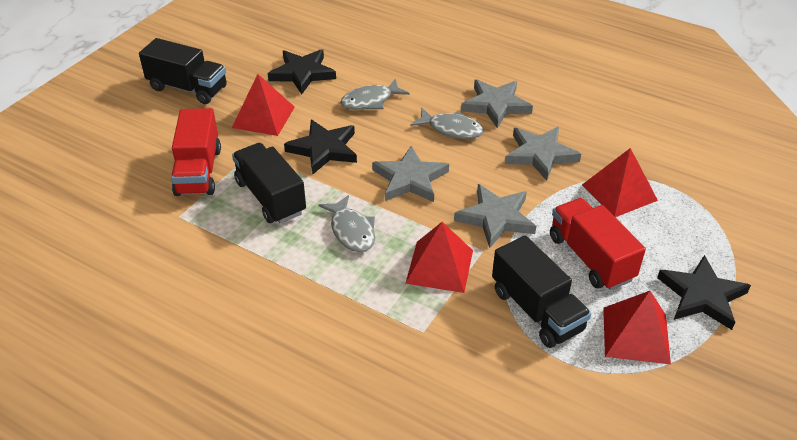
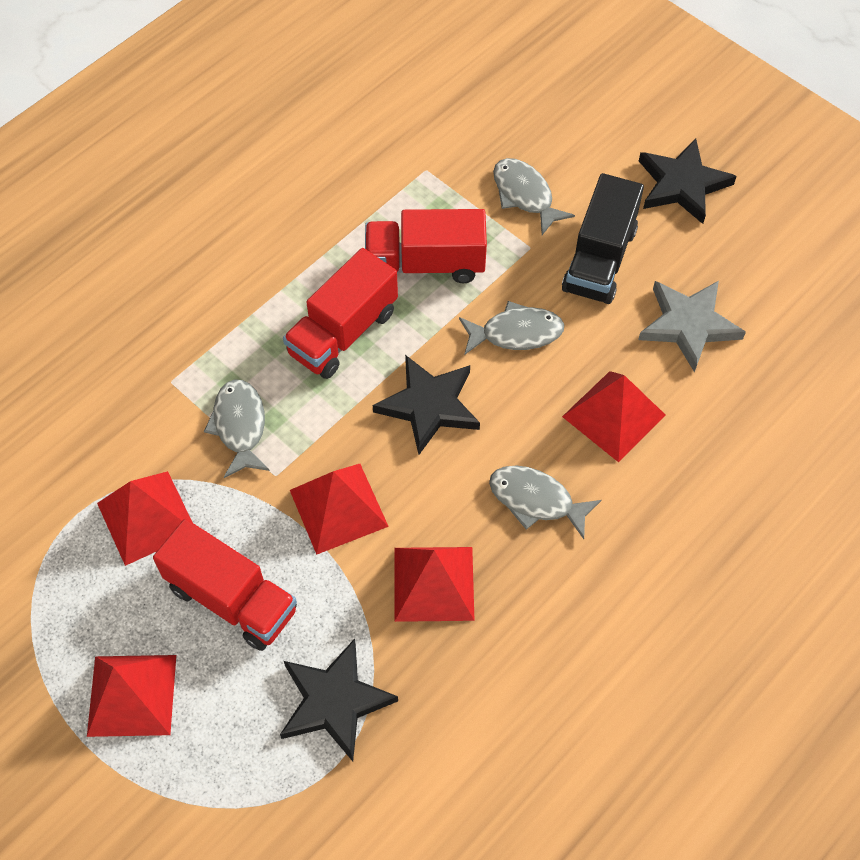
black truck: 3 -> 1
grey fish: 3 -> 4
grey star: 4 -> 1
red pyramid: 4 -> 5
red truck: 2 -> 3

